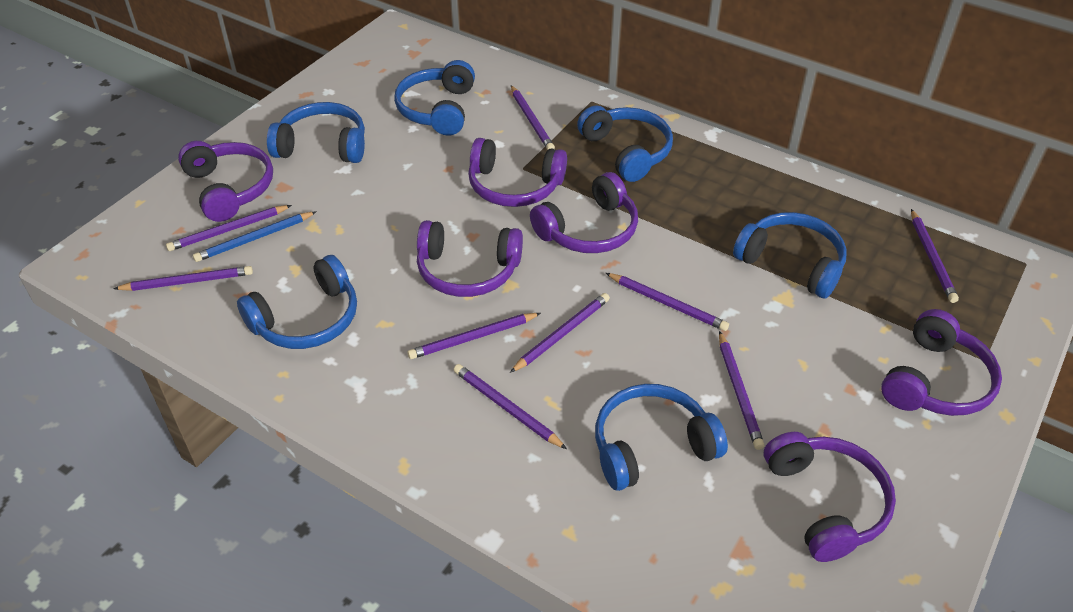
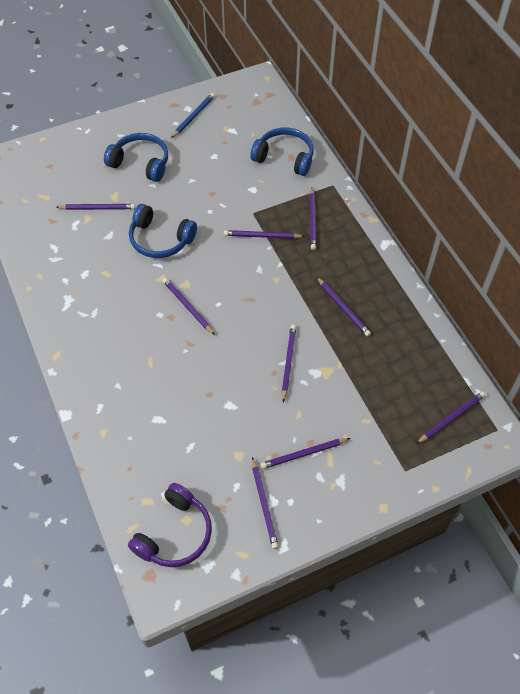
blue headphones: 6 -> 3
purple headphones: 6 -> 1

